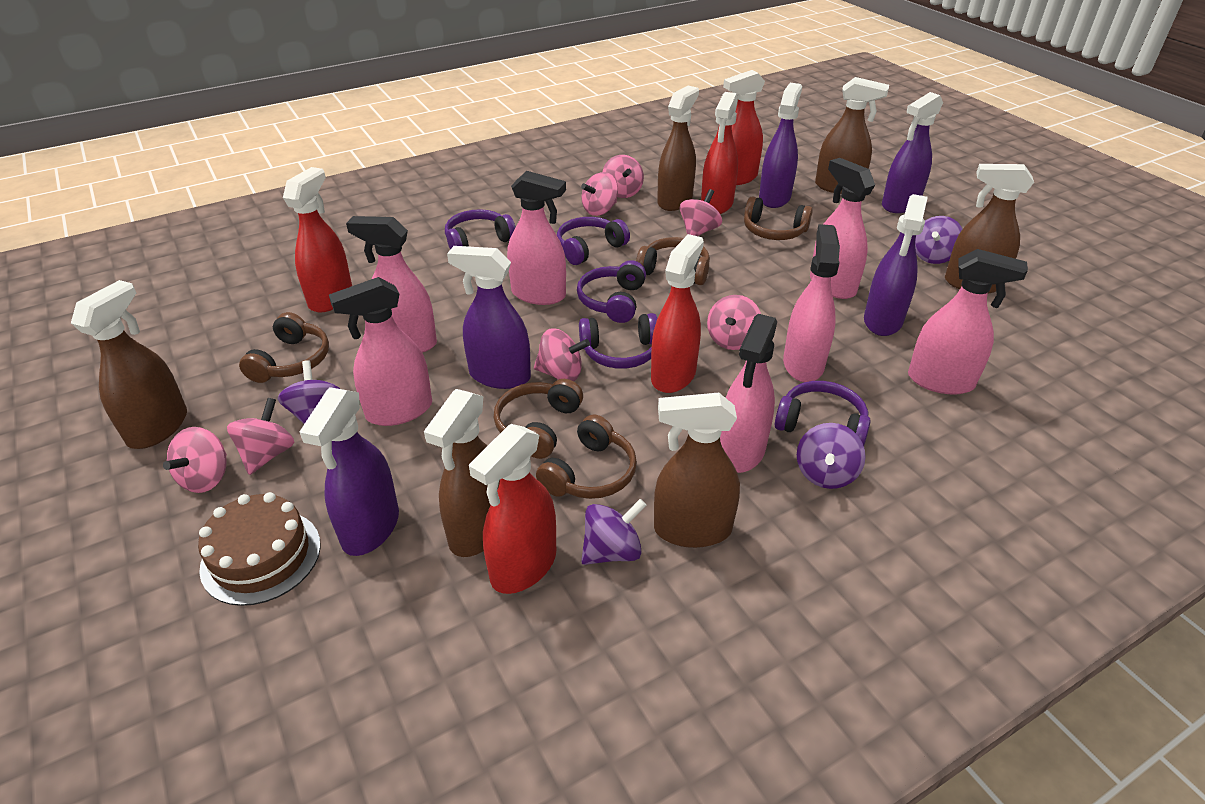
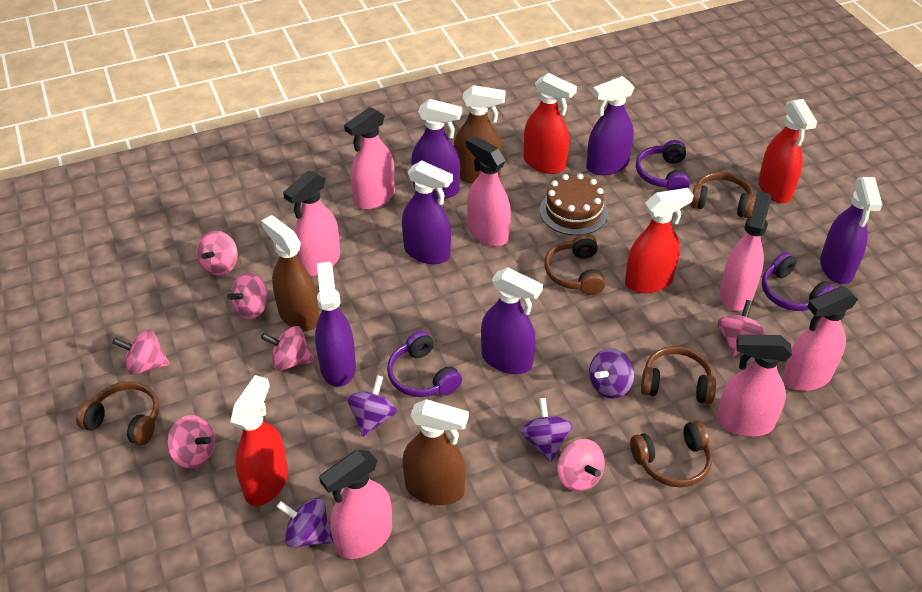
brown spray bottle: 6 -> 3
purple headphones: 5 -> 3
purple spray bottle: 5 -> 6
red spray bottle: 5 -> 4

